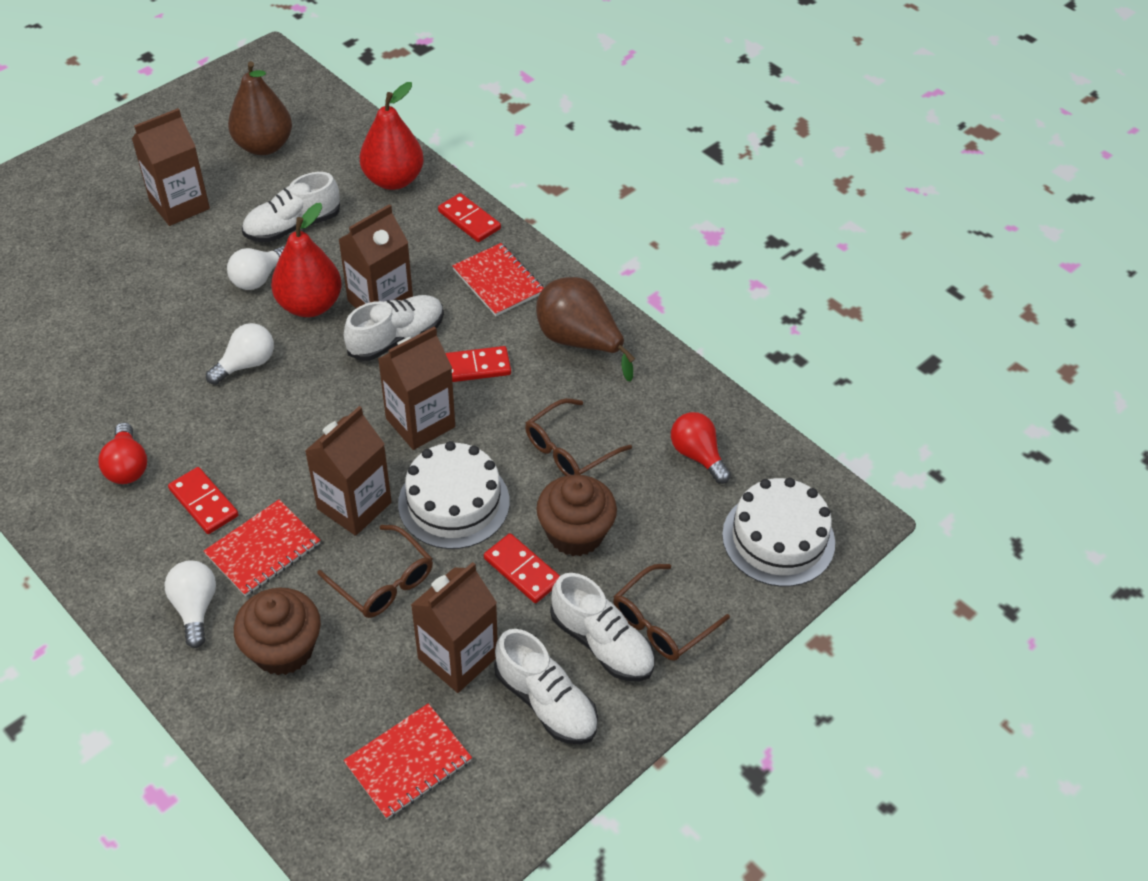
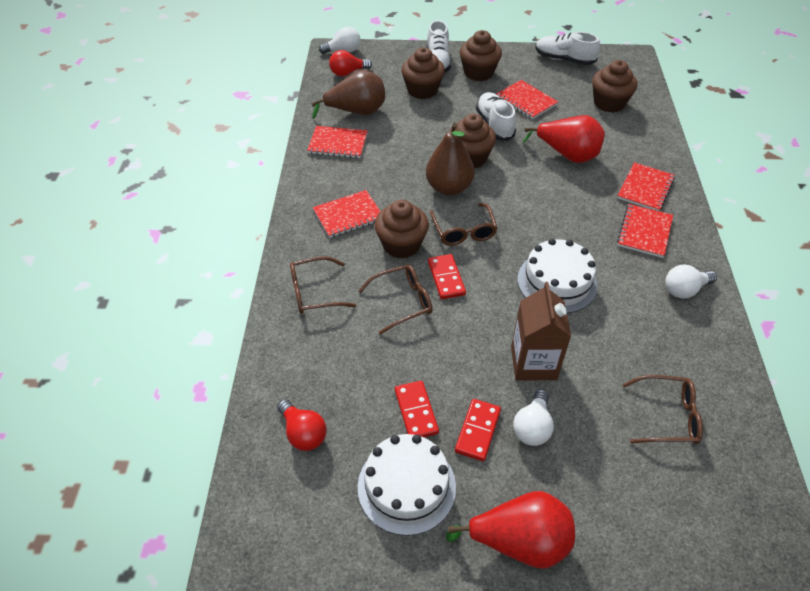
brown carton: 5 -> 1
brown cupcake: 2 -> 5
brown glasses: 3 -> 4
red domino: 4 -> 3
red notebook: 3 -> 5
white shoe: 4 -> 3

